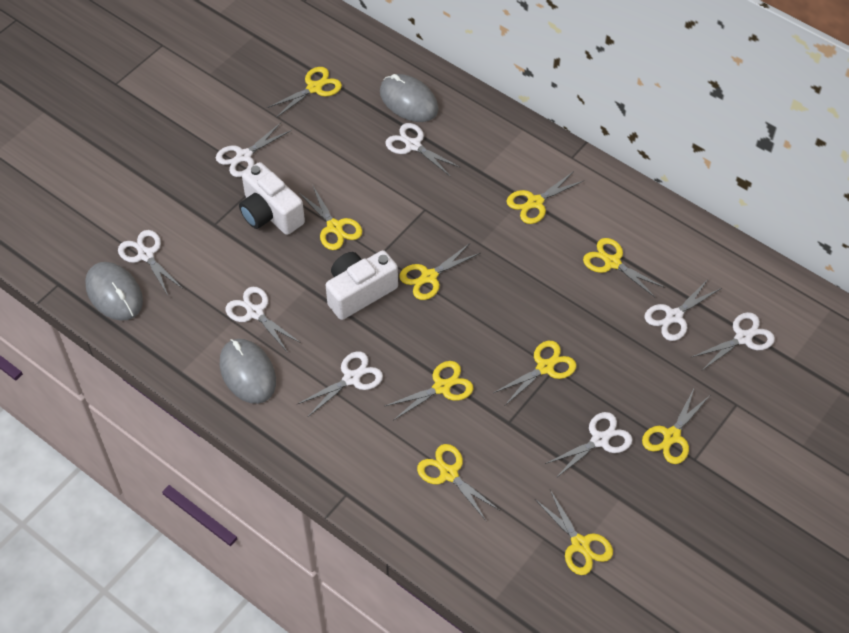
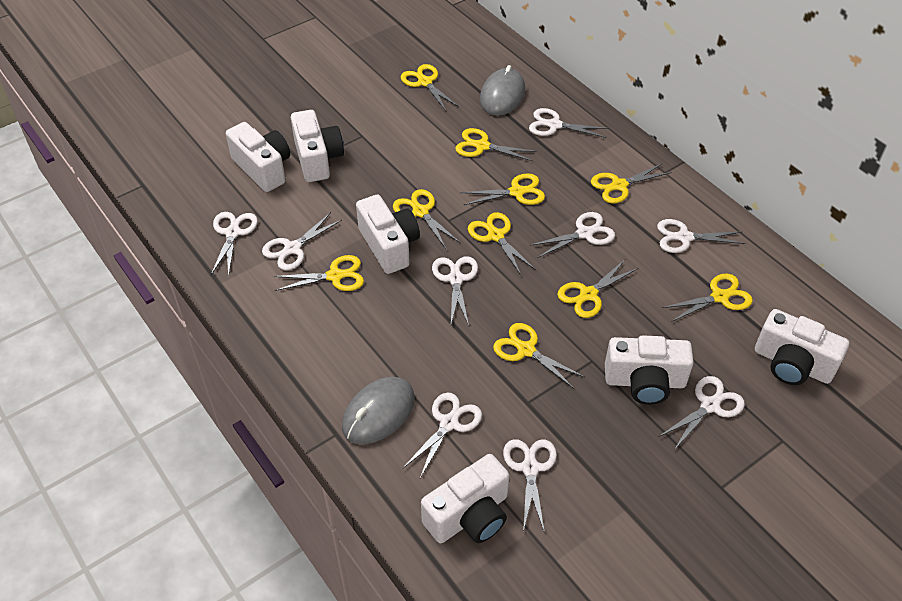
grey mouse: 3 -> 2
white camera: 2 -> 6
white scissors: 8 -> 9

